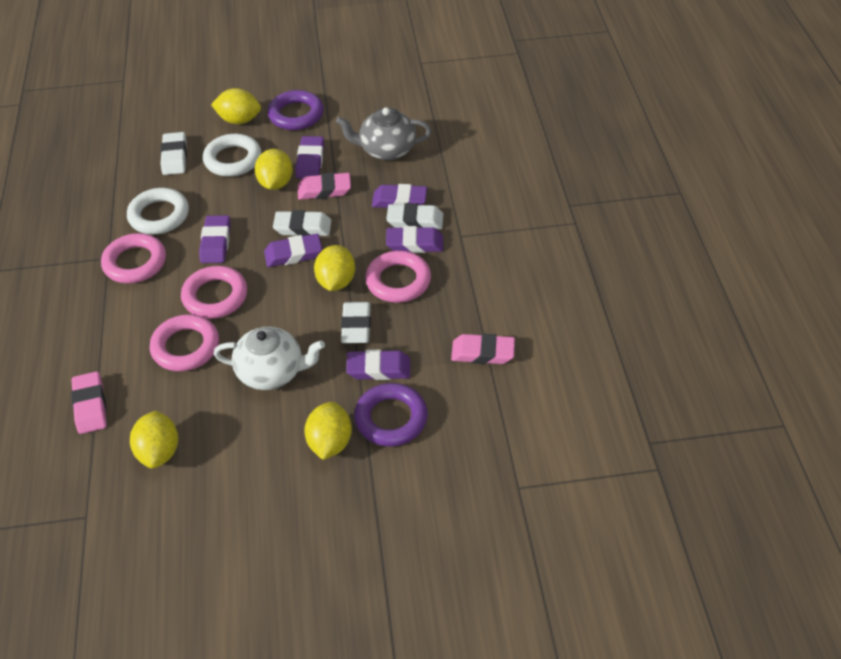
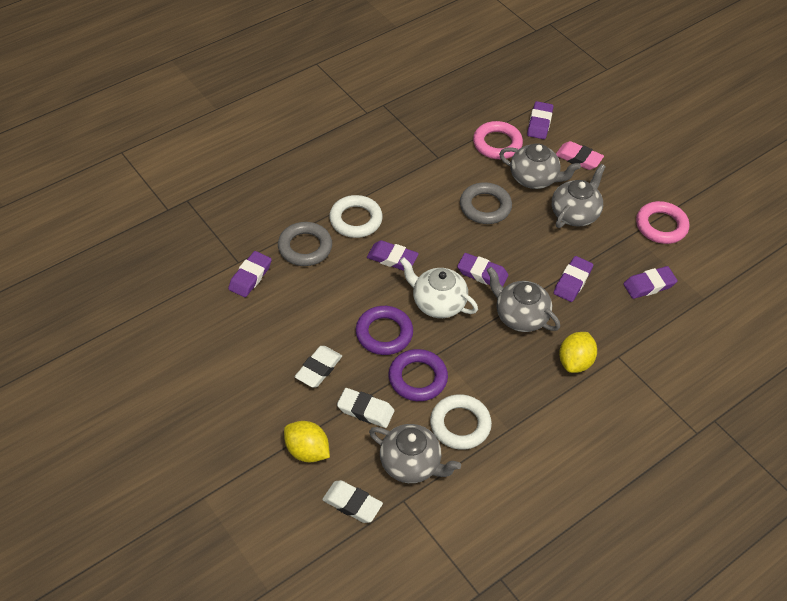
grey ring: 0 -> 2
grey teapot: 1 -> 4
pink eraser: 3 -> 1
pink ring: 4 -> 2
white eraser: 4 -> 3
yellow lemon: 5 -> 2

